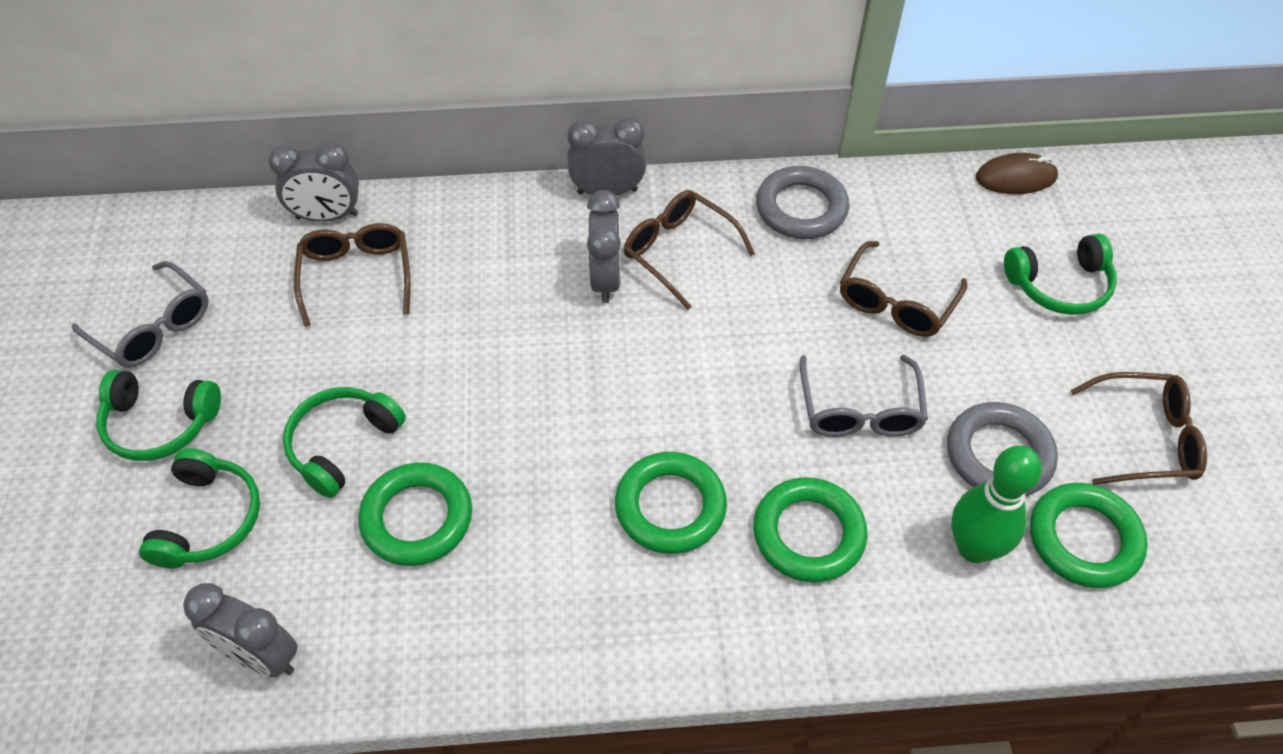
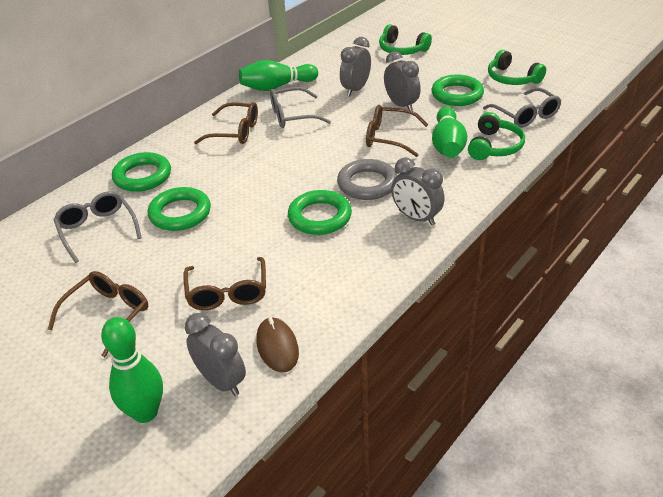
green bowling pin: 1 -> 3
green headphones: 4 -> 3
grey glasses: 2 -> 3
grey ring: 2 -> 1

